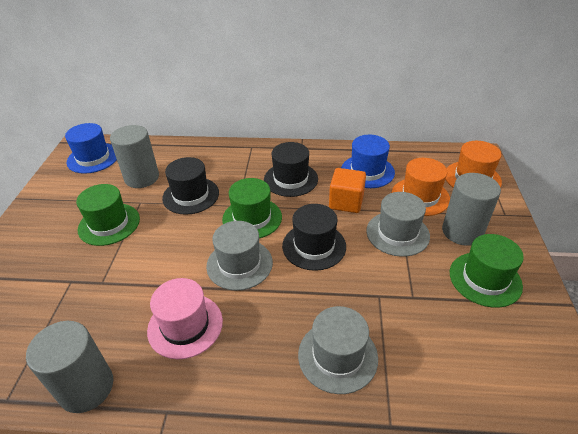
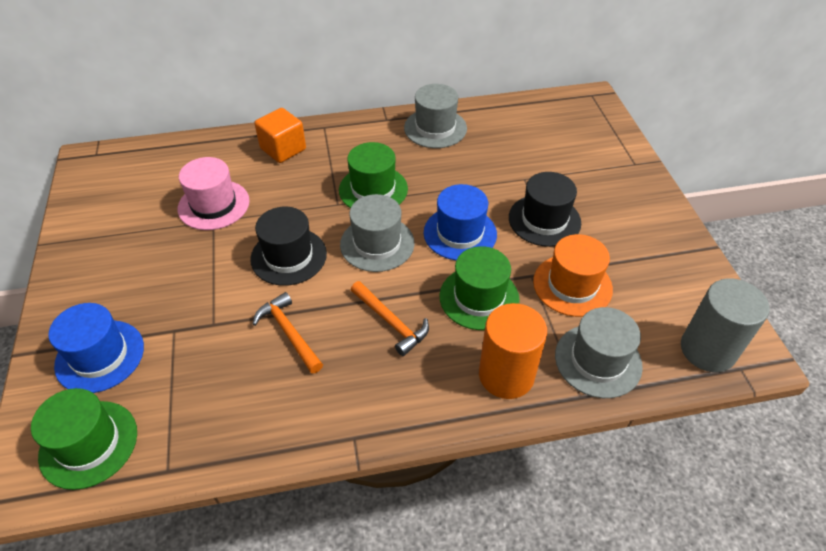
black hat: 3 -> 2
grey cylinder: 3 -> 1
orange cylinder: 0 -> 1
orange hammer: 0 -> 2
orange hat: 2 -> 1

